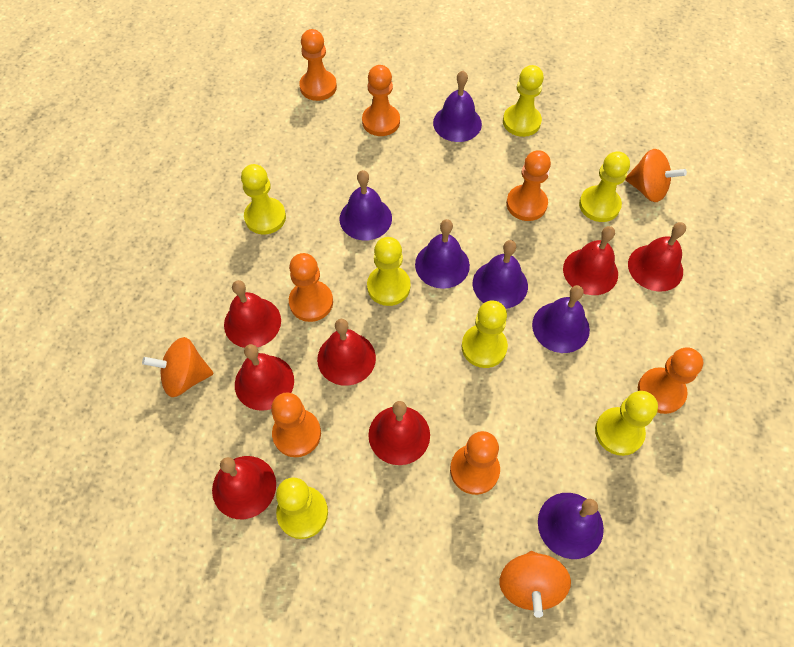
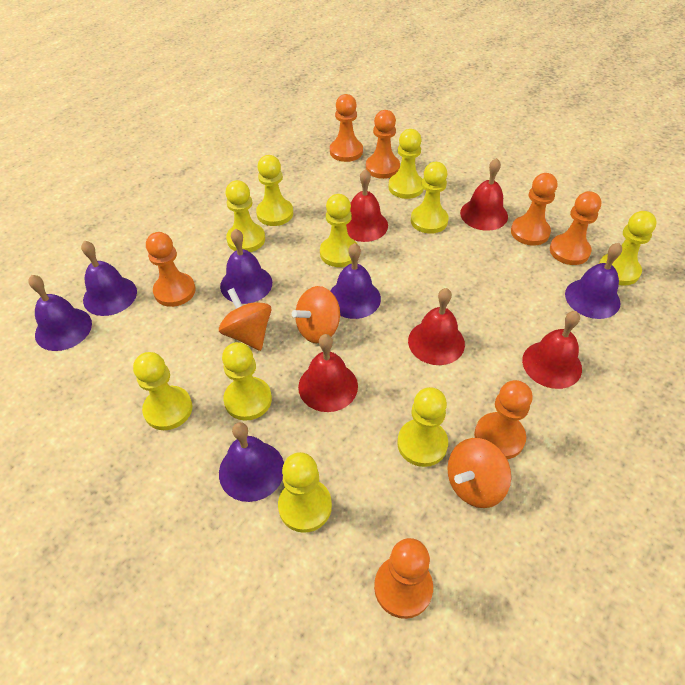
red bell: 7 -> 5
yellow pawn: 7 -> 10

